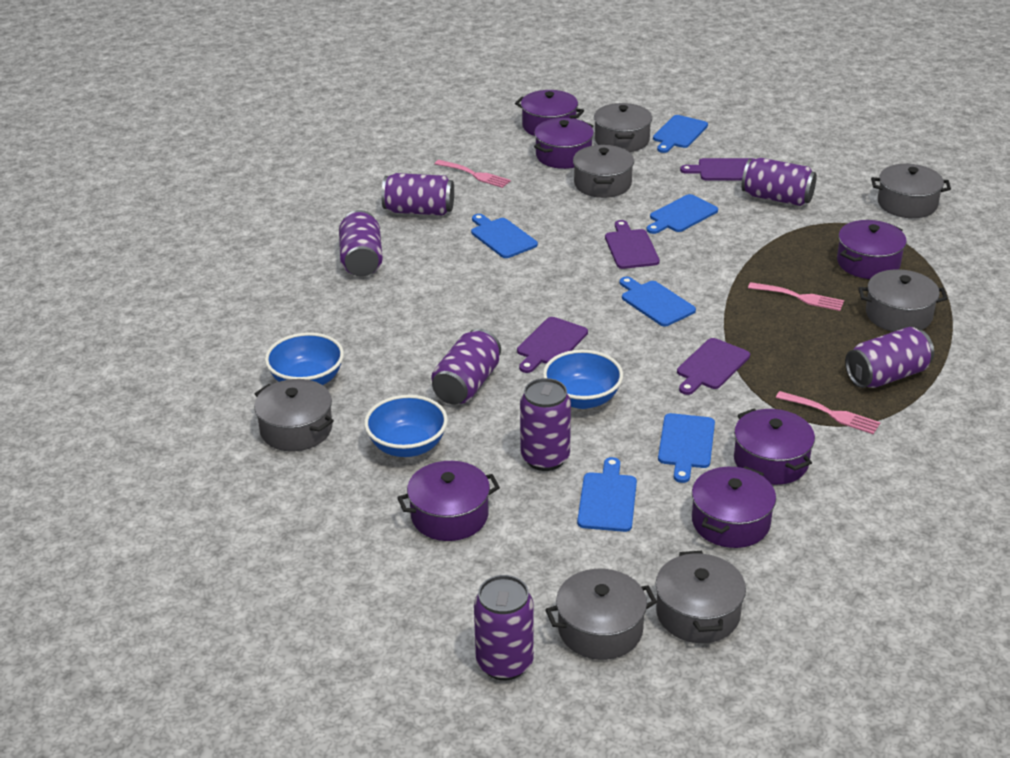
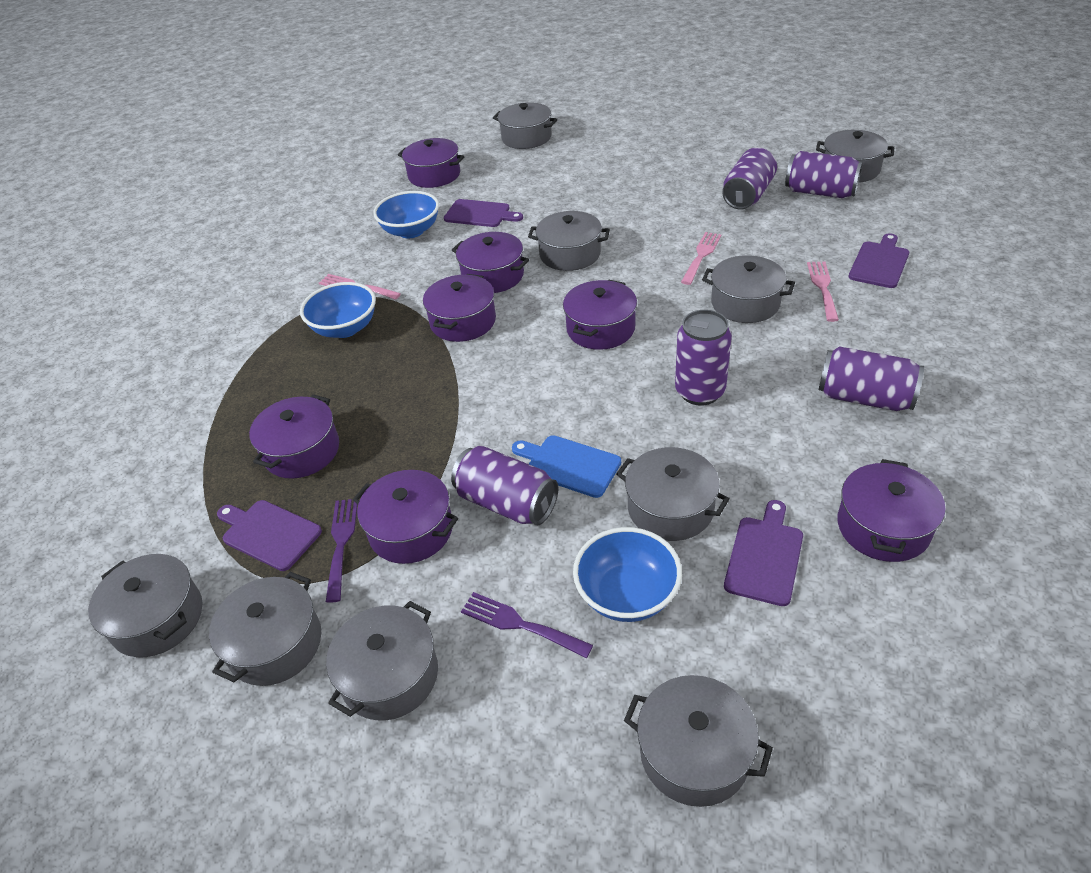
blue cutting board: 6 -> 1
grey pot: 7 -> 9
purple can: 7 -> 5
purple fork: 0 -> 2
purple pot: 6 -> 7

